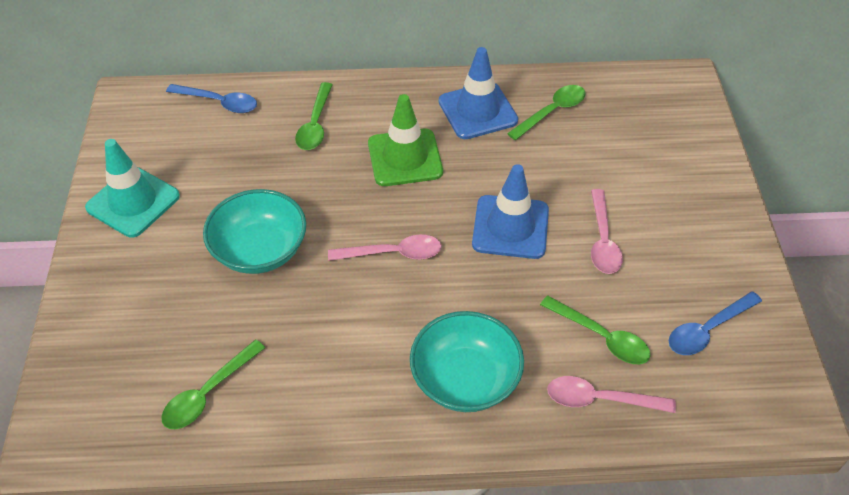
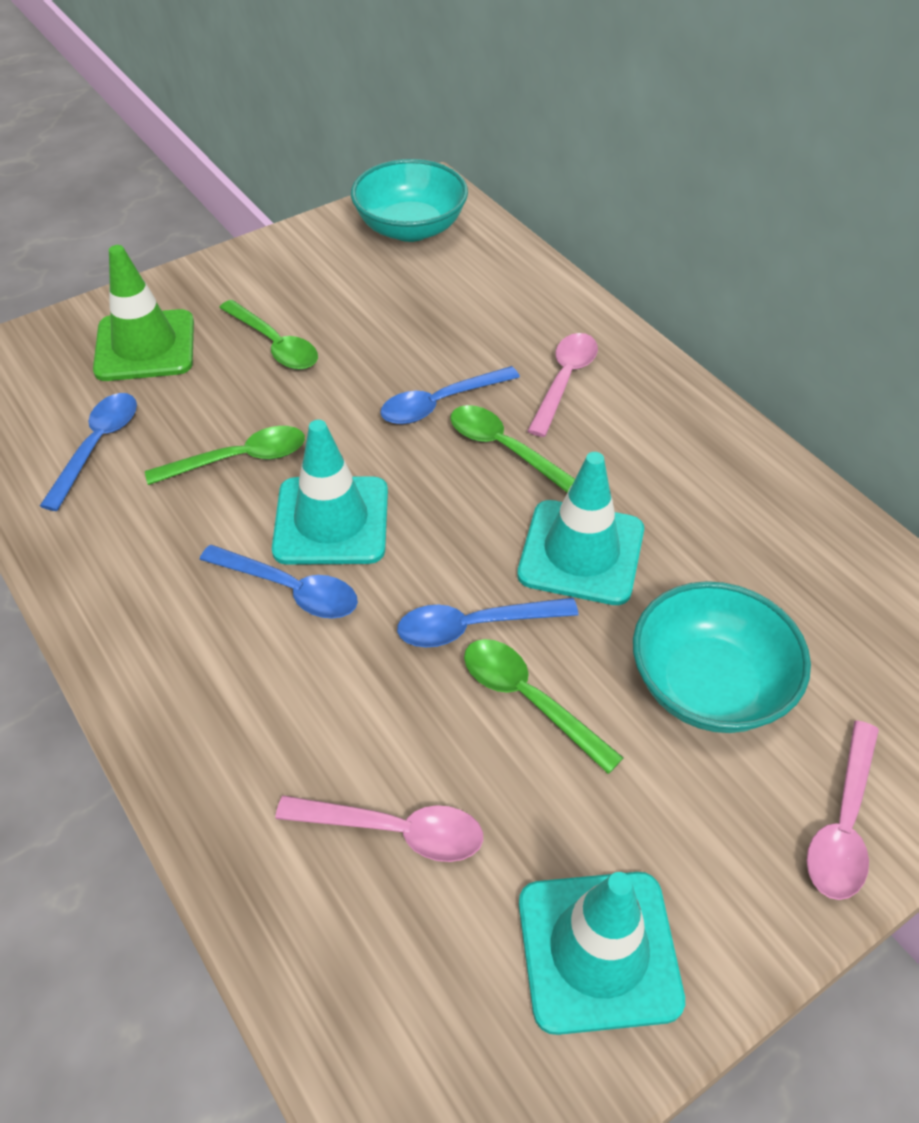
blue spoon: 2 -> 4
blue traffic cone: 2 -> 0
turquoise traffic cone: 1 -> 3

